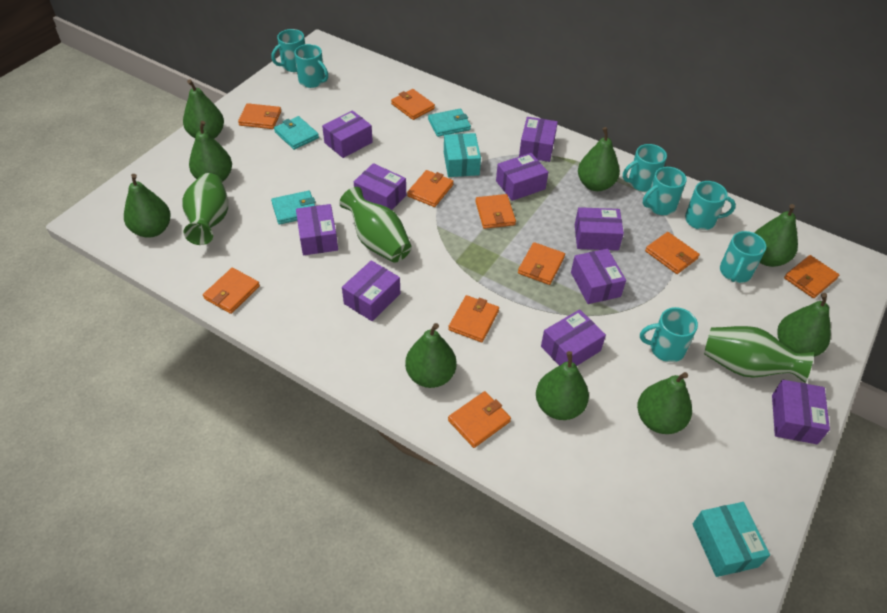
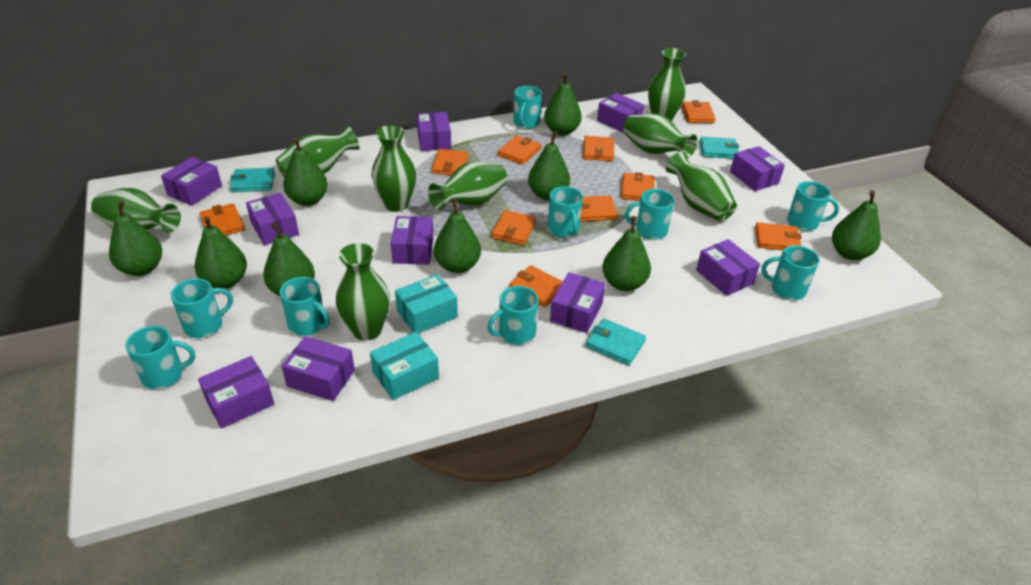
green vase: 3 -> 8
turquoise mug: 7 -> 9

